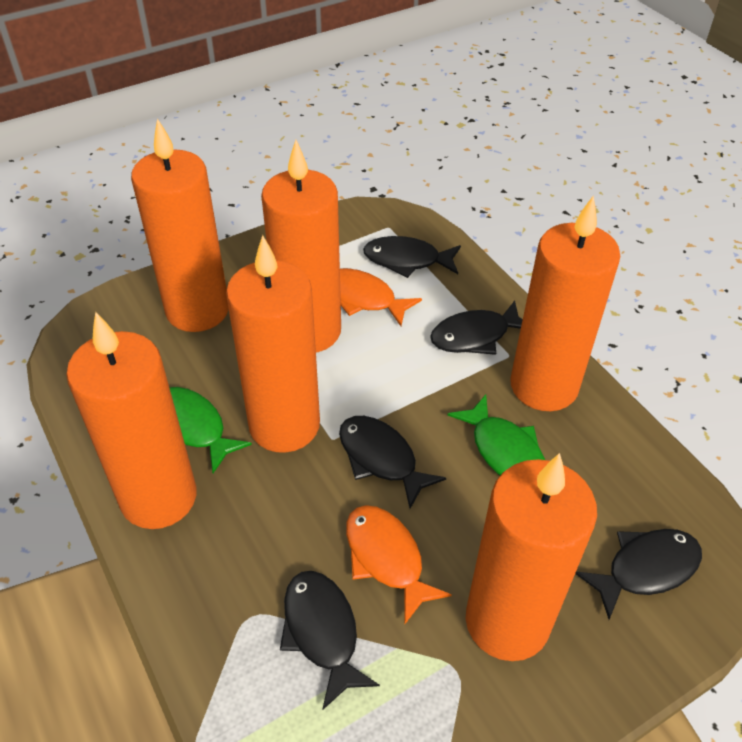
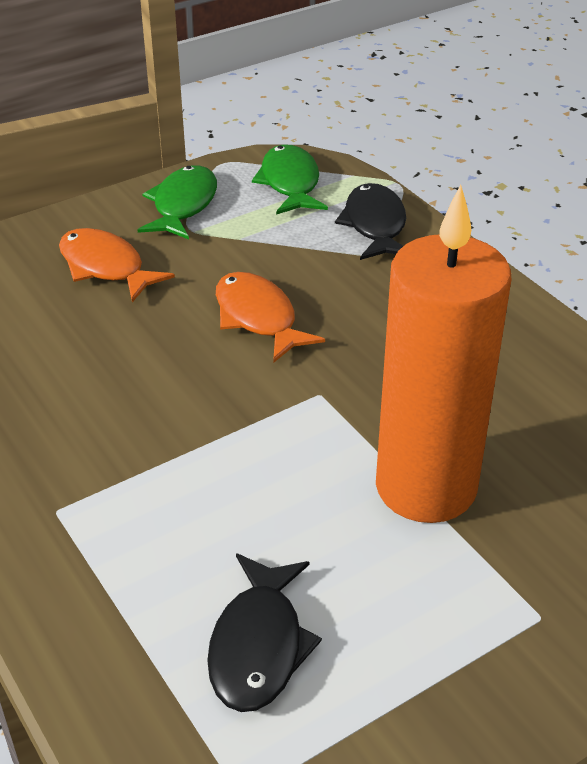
black fish: 5 -> 2
orange candle: 6 -> 1

